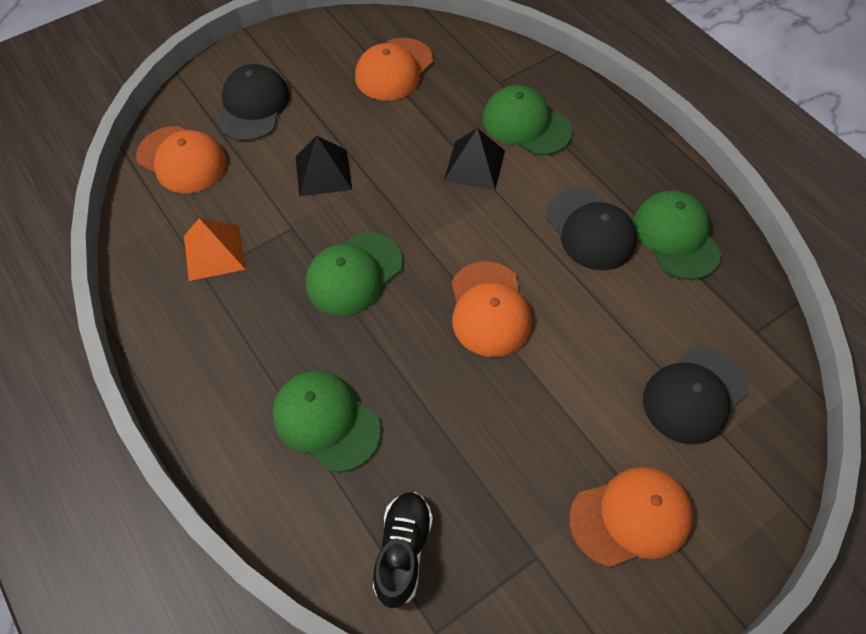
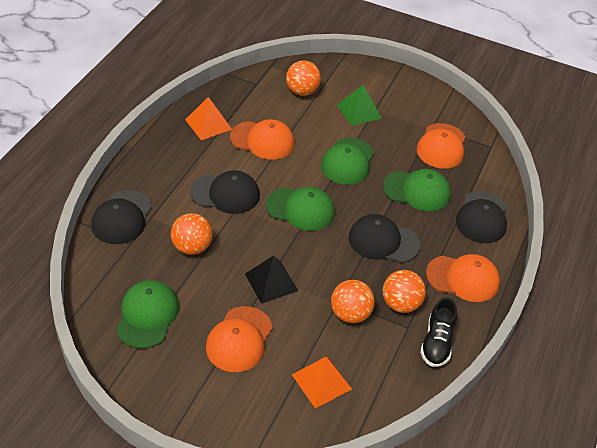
black cap: 3 -> 4
black pyramid: 2 -> 1
green pyramid: 0 -> 1
orange ball: 0 -> 4
orange pyramid: 1 -> 2

